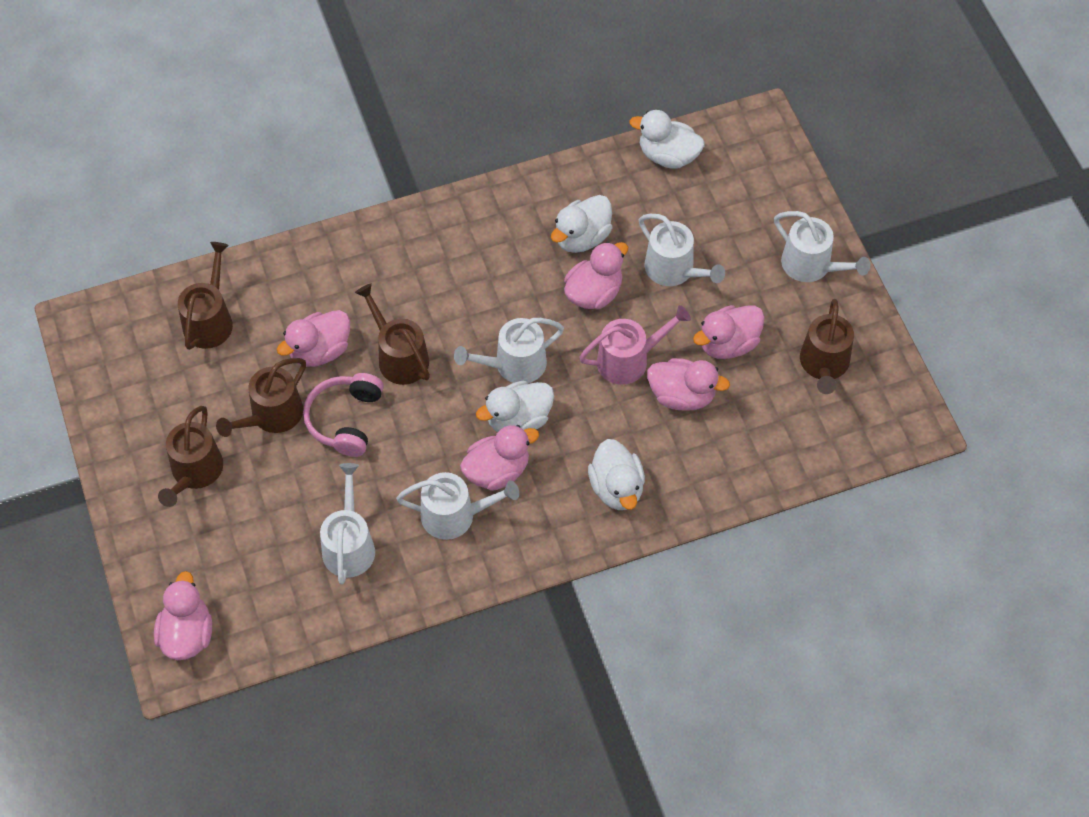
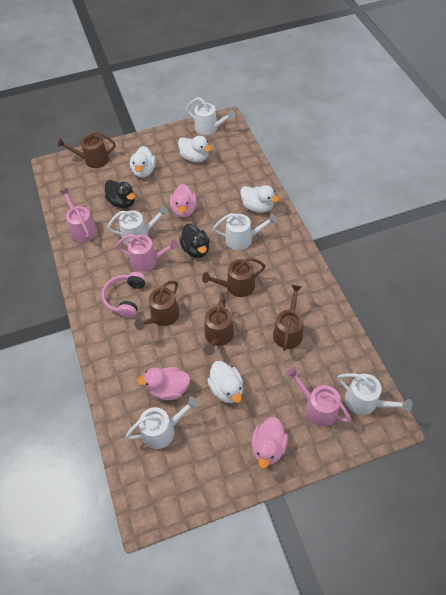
black duck: 0 -> 2
pink duck: 6 -> 3
pink watering can: 1 -> 3

